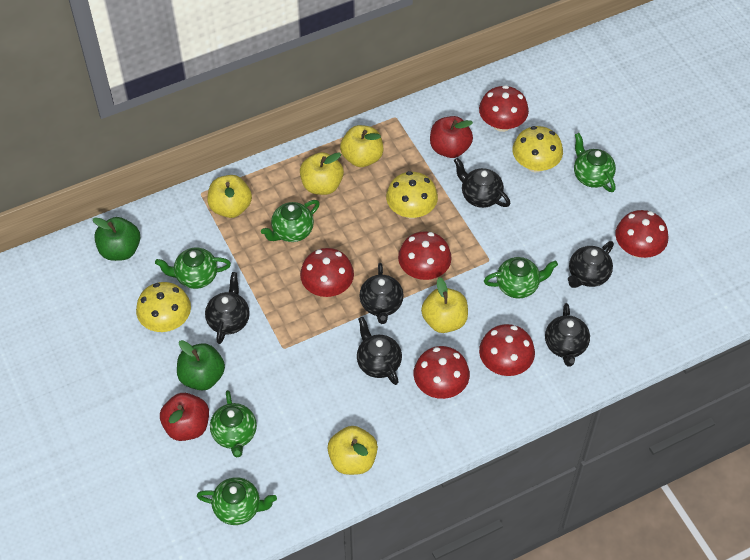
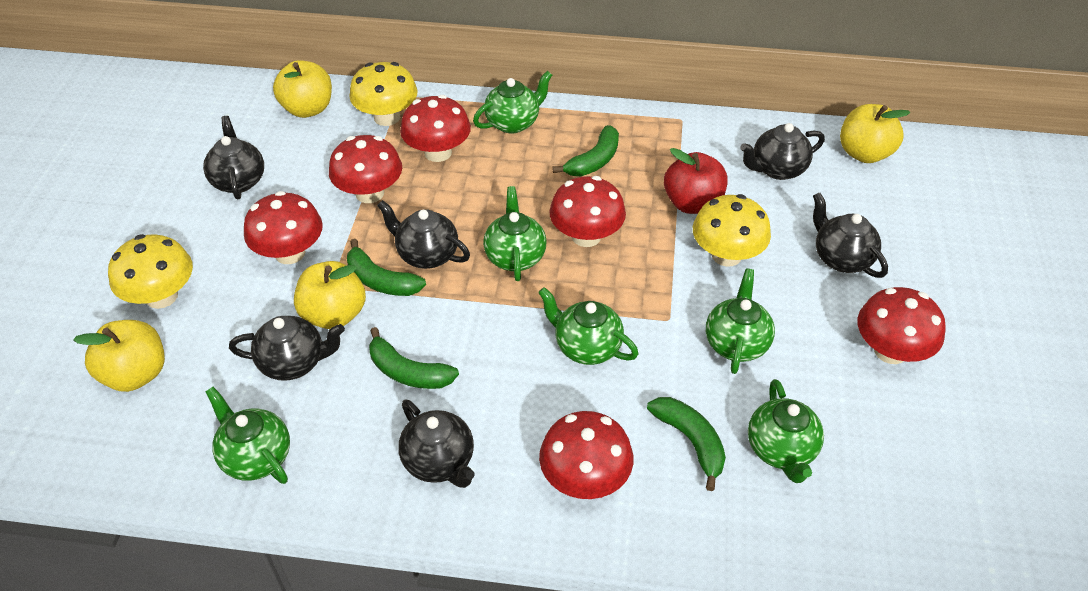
green apple: 2 -> 0
green banana: 0 -> 4
red apple: 2 -> 1
yellow apple: 5 -> 4

